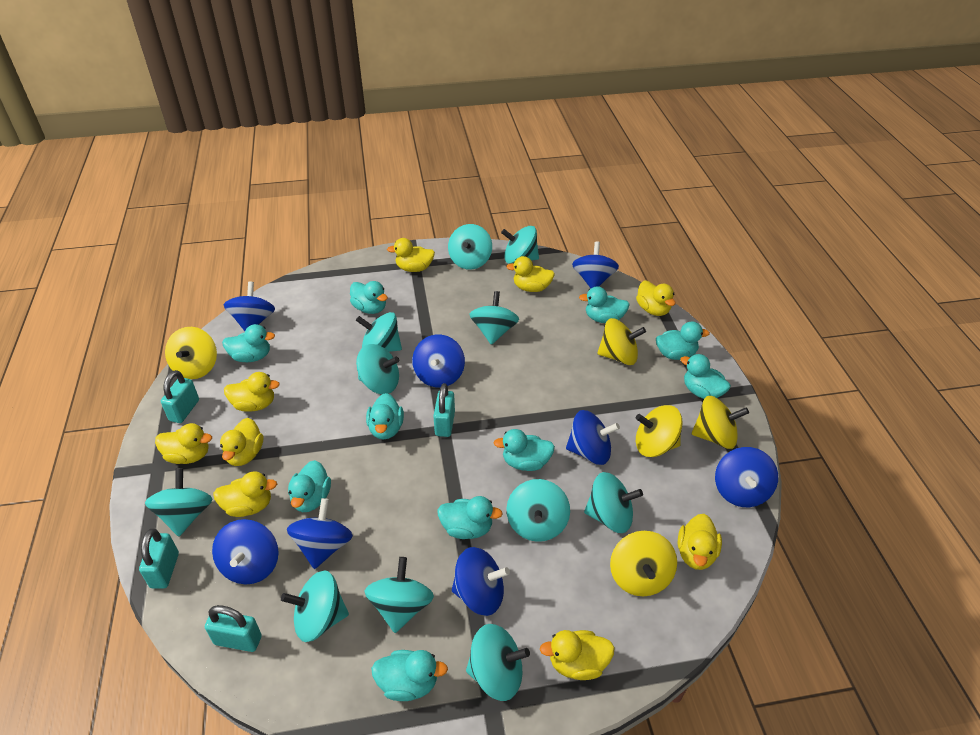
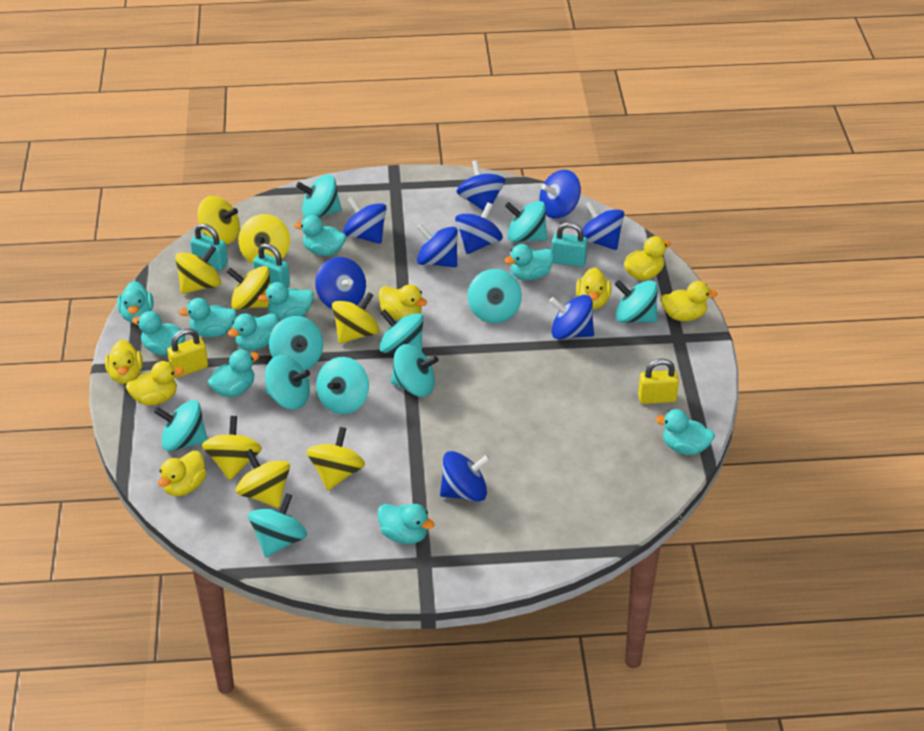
blue spinning top: 8 -> 9
turquoise padlock: 4 -> 3
yellow duck: 9 -> 7
yellow padlock: 0 -> 2
yellow spinning top: 5 -> 8

